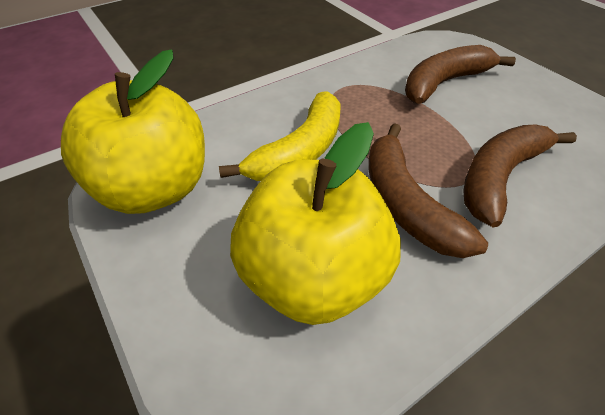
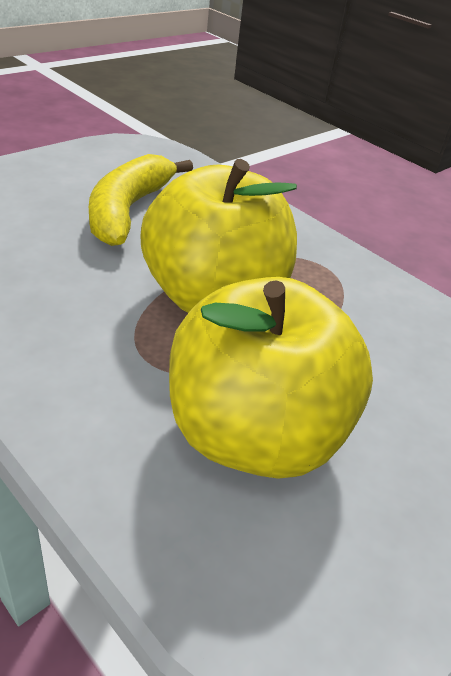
brown banana: 3 -> 0

